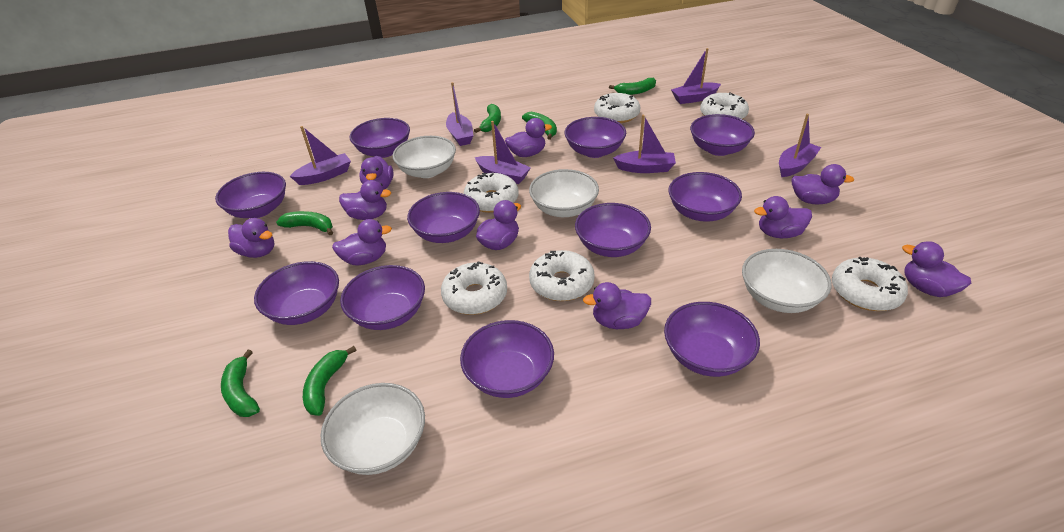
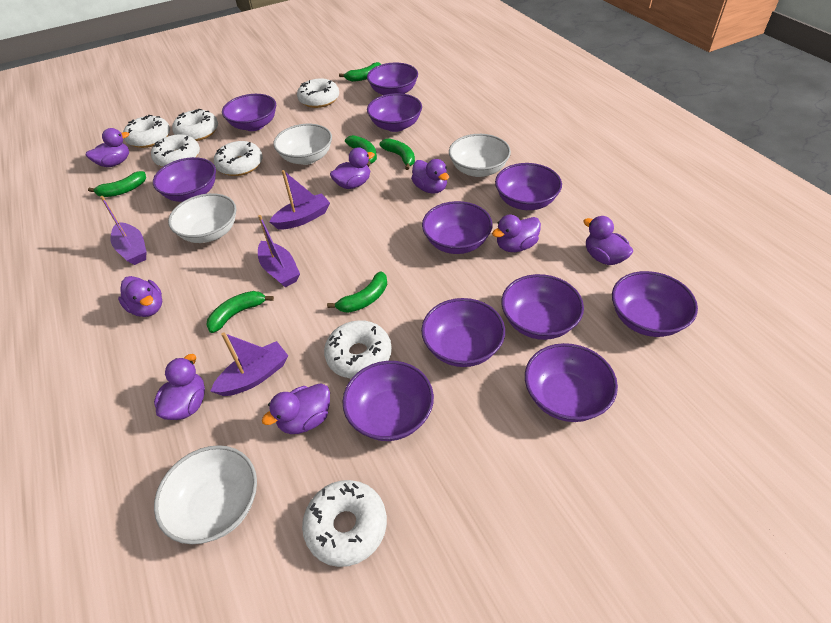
purple boat: 6 -> 4
purple duck: 10 -> 8
white donut: 6 -> 7

